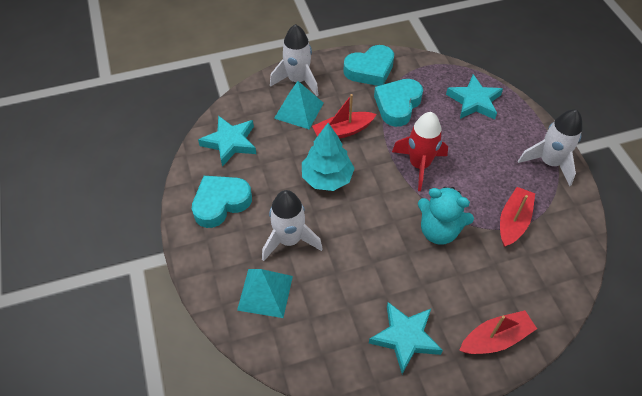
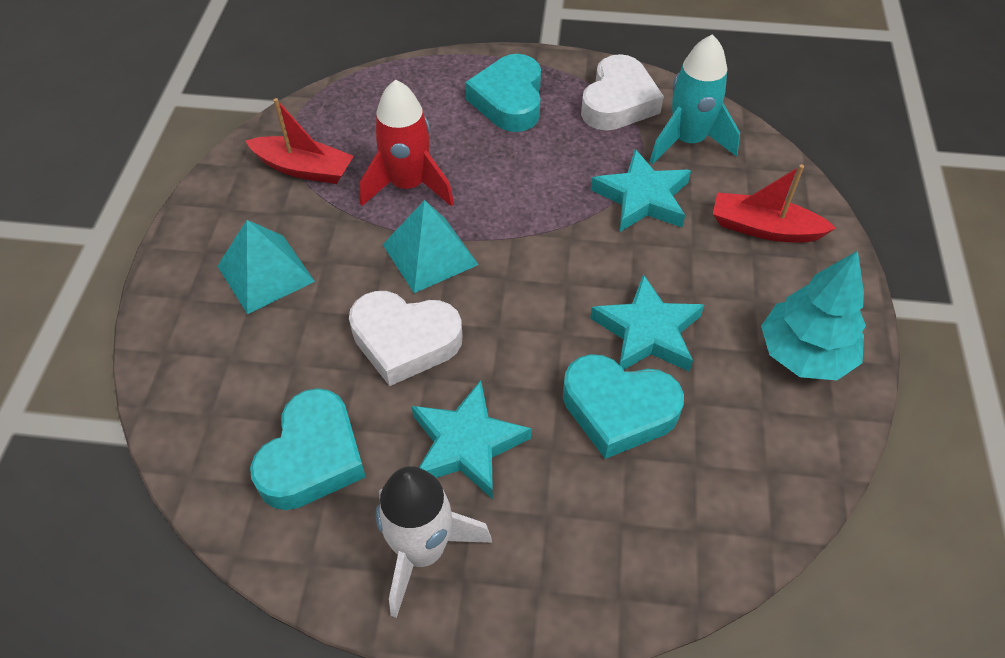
red boat: 3 -> 2
turquoise rocket: 0 -> 1
turquoise teddy bear: 1 -> 0
white heart: 0 -> 2
white rocket: 3 -> 1

